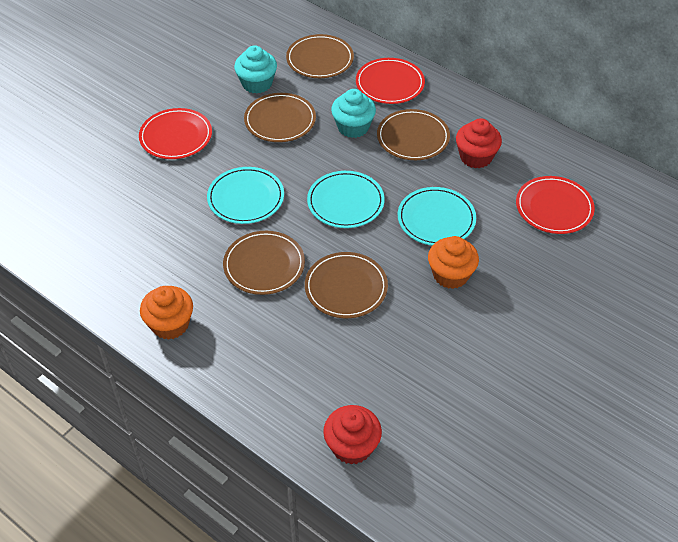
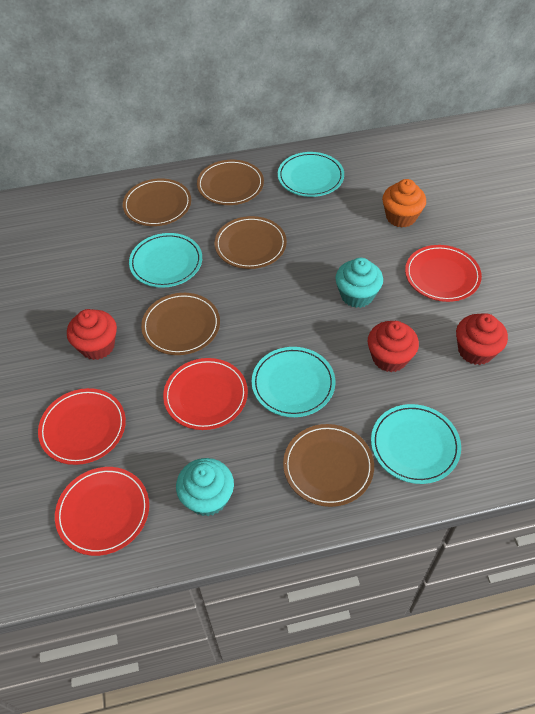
orange cupcake: 2 -> 1
red cupcake: 2 -> 3
red plate: 3 -> 4
turquoise plate: 3 -> 4

